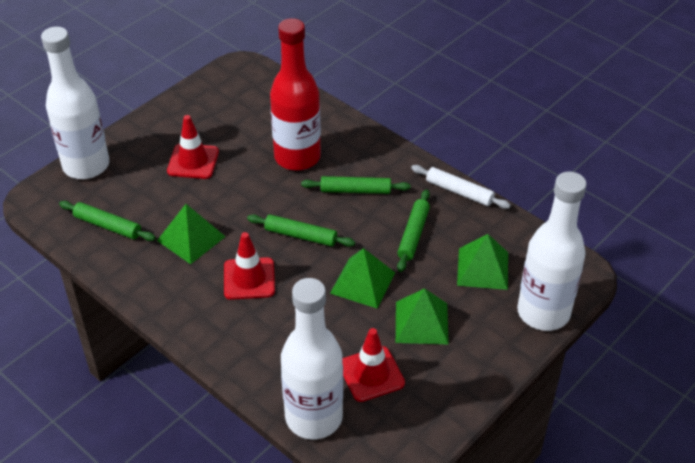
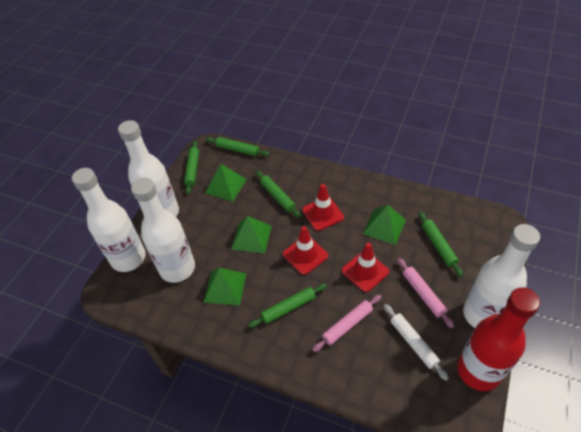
green rolling pin: 4 -> 5
pink rolling pin: 0 -> 2
white bottle: 3 -> 4

